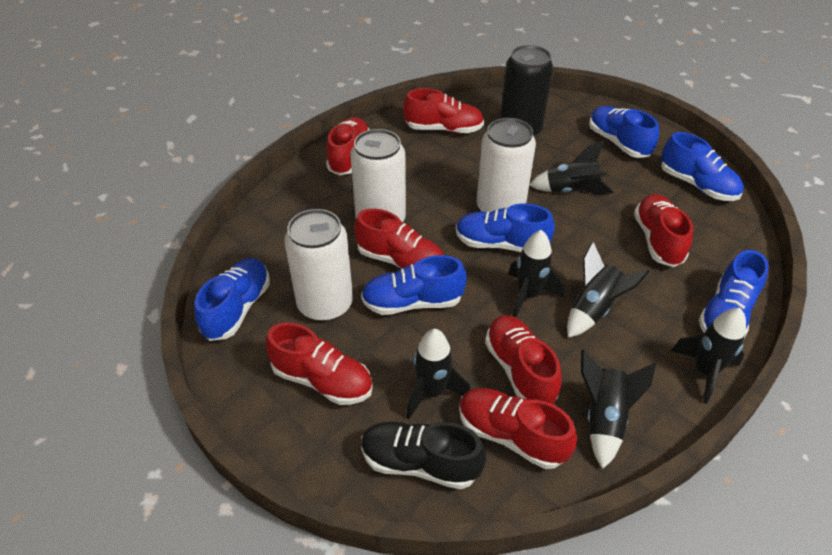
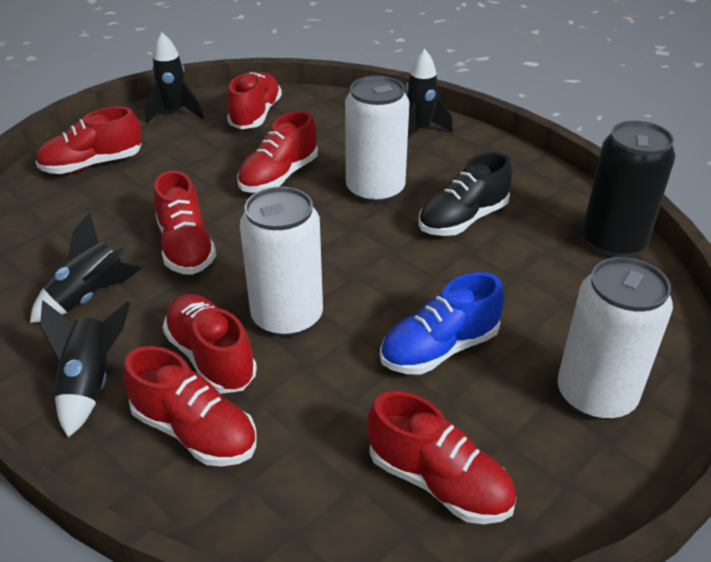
black rocket: 6 -> 4
blue shoe: 6 -> 1

